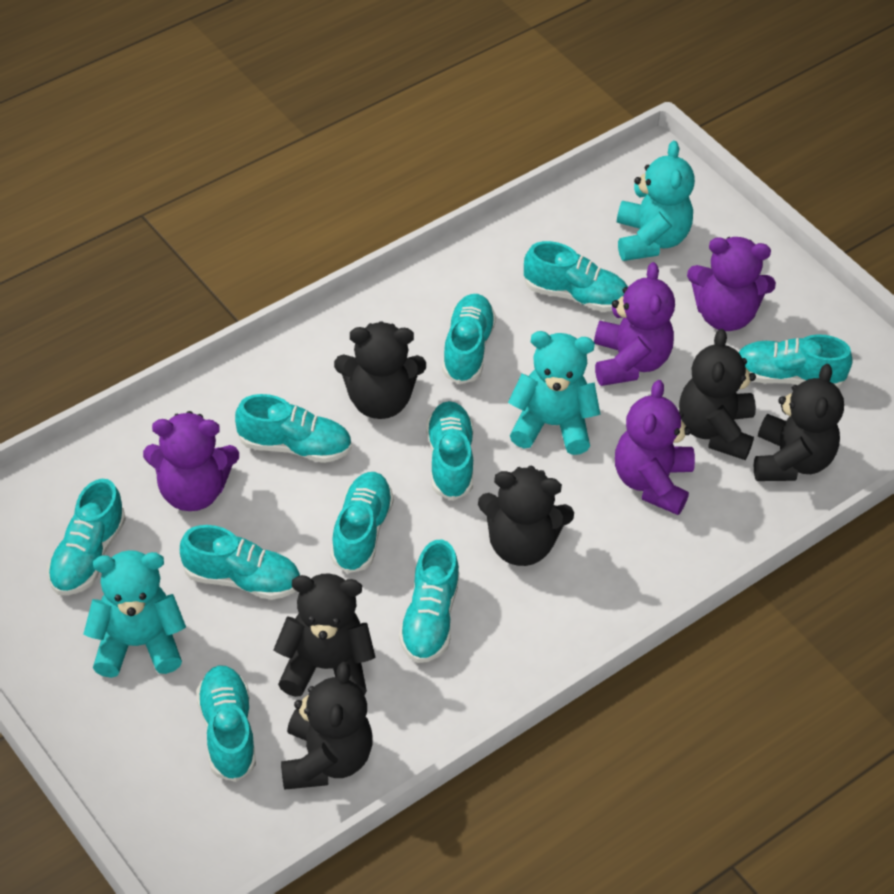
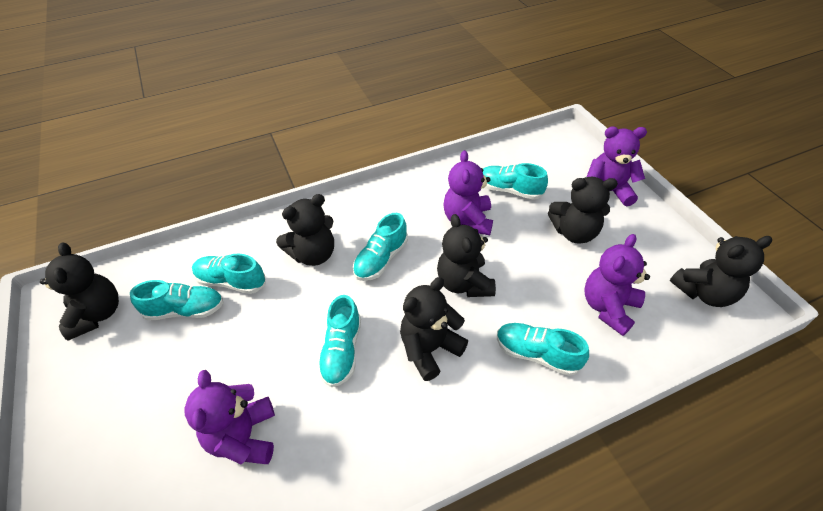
turquoise shoe: 10 -> 6
turquoise teddy bear: 3 -> 0

